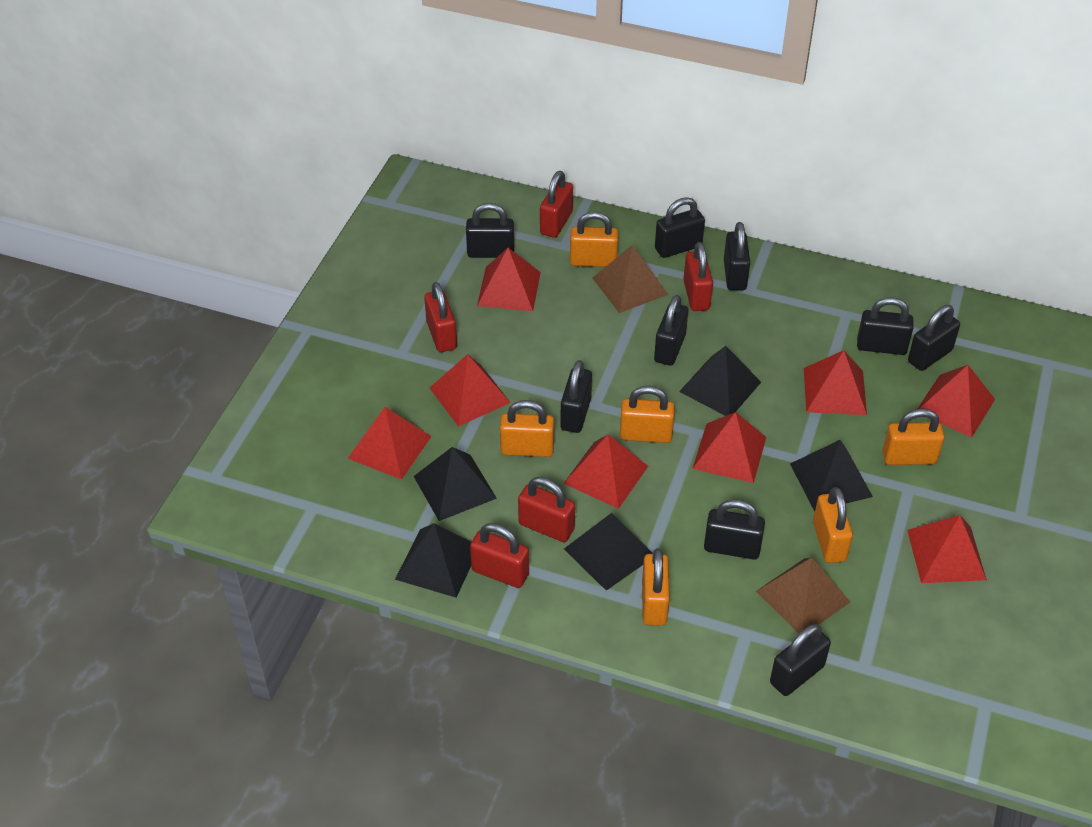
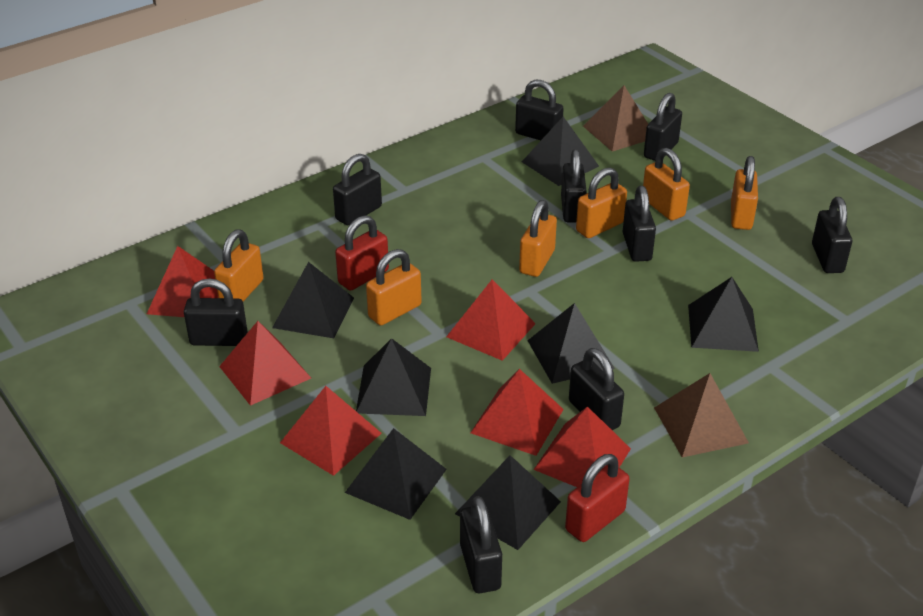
black pyramid: 5 -> 7
red padlock: 5 -> 2
red pyramid: 8 -> 6

